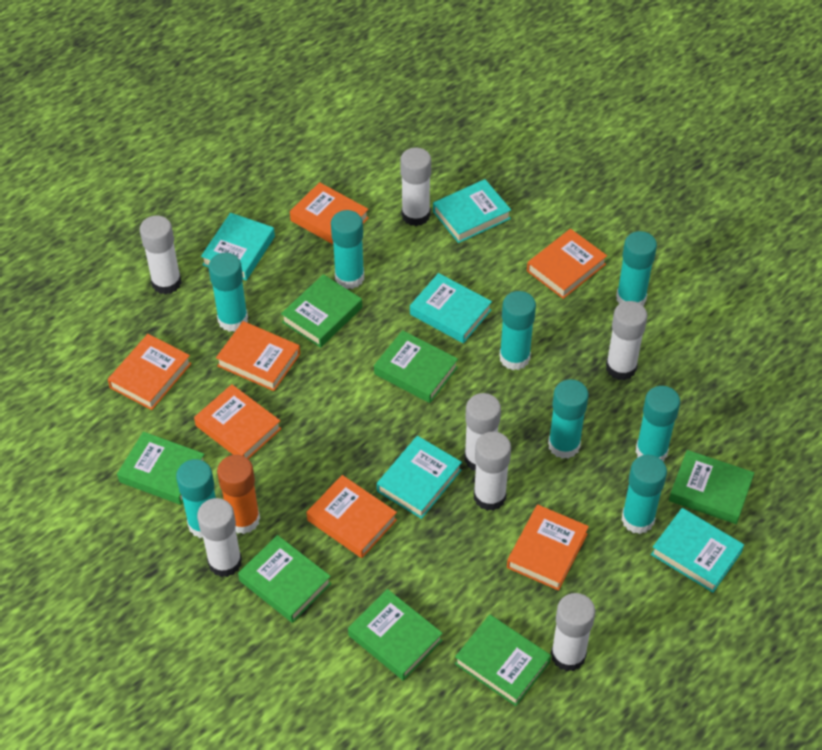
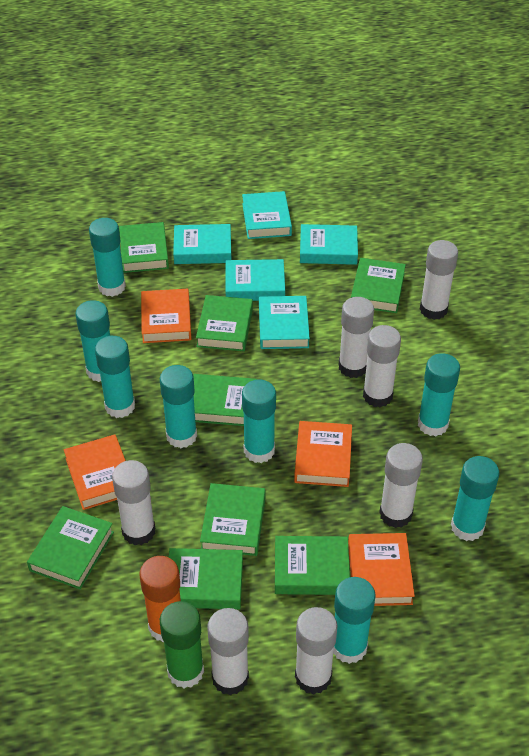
green book: 7 -> 8
green glue stick: 0 -> 1
orange book: 7 -> 4

